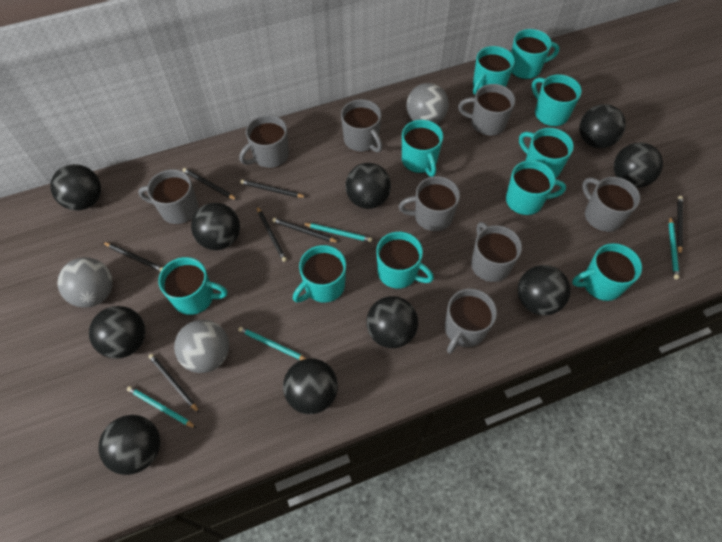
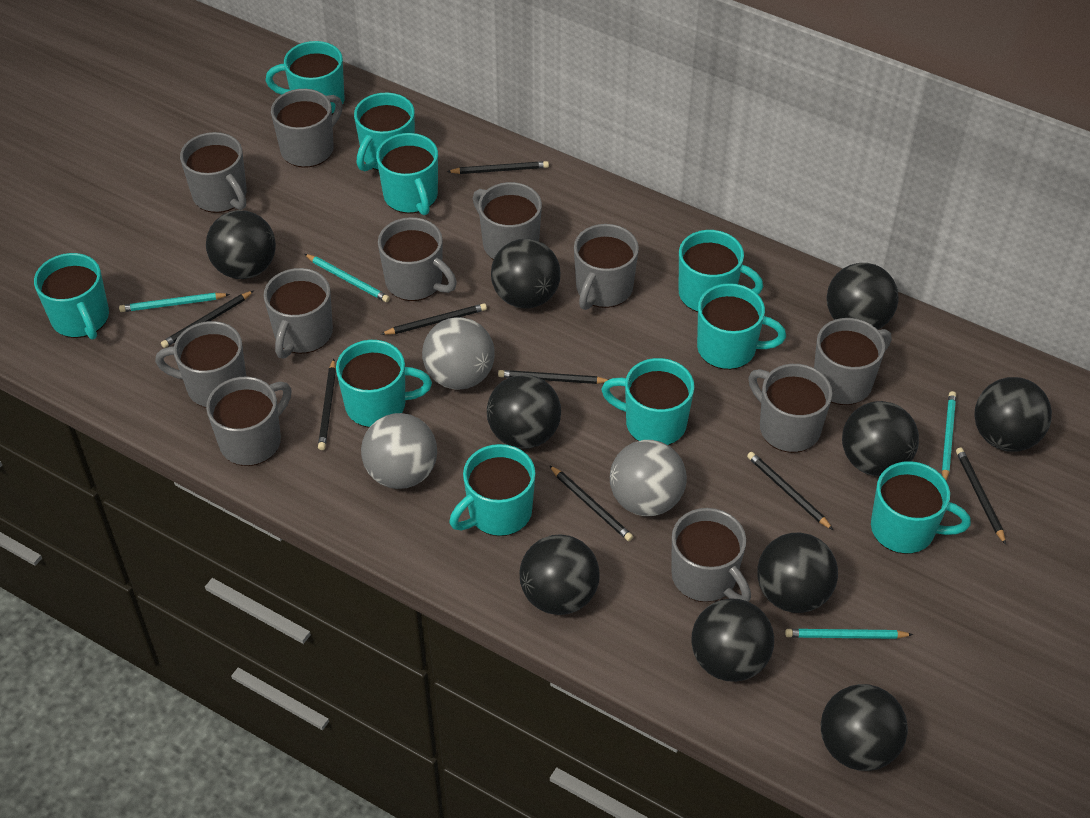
black pencil: 7 -> 8
grey mug: 8 -> 11

